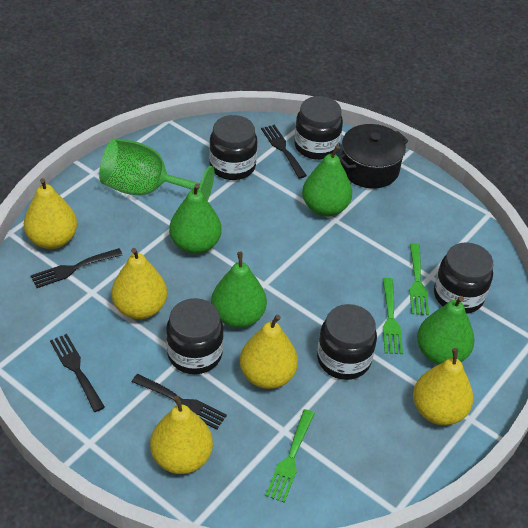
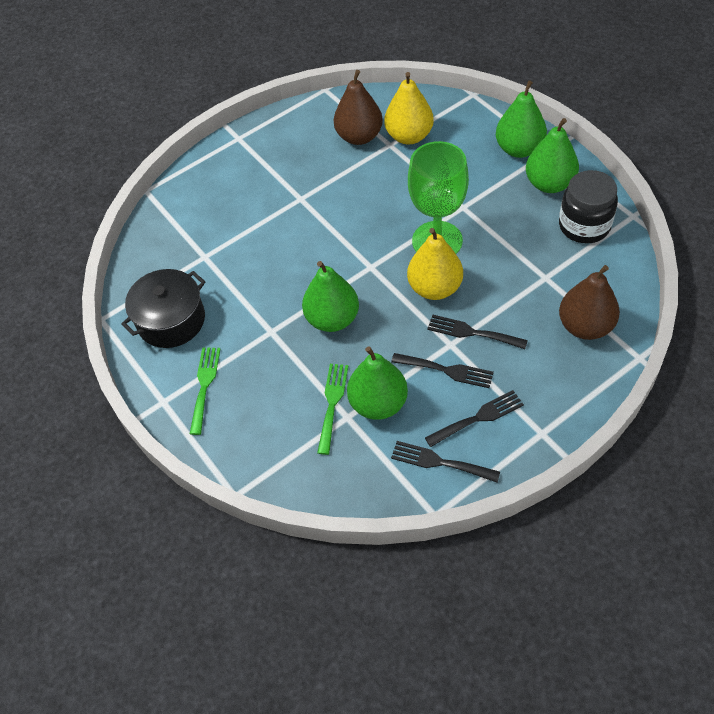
black jar: 5 -> 1
brown pear: 0 -> 2
green fork: 3 -> 2
yellow pear: 5 -> 2

